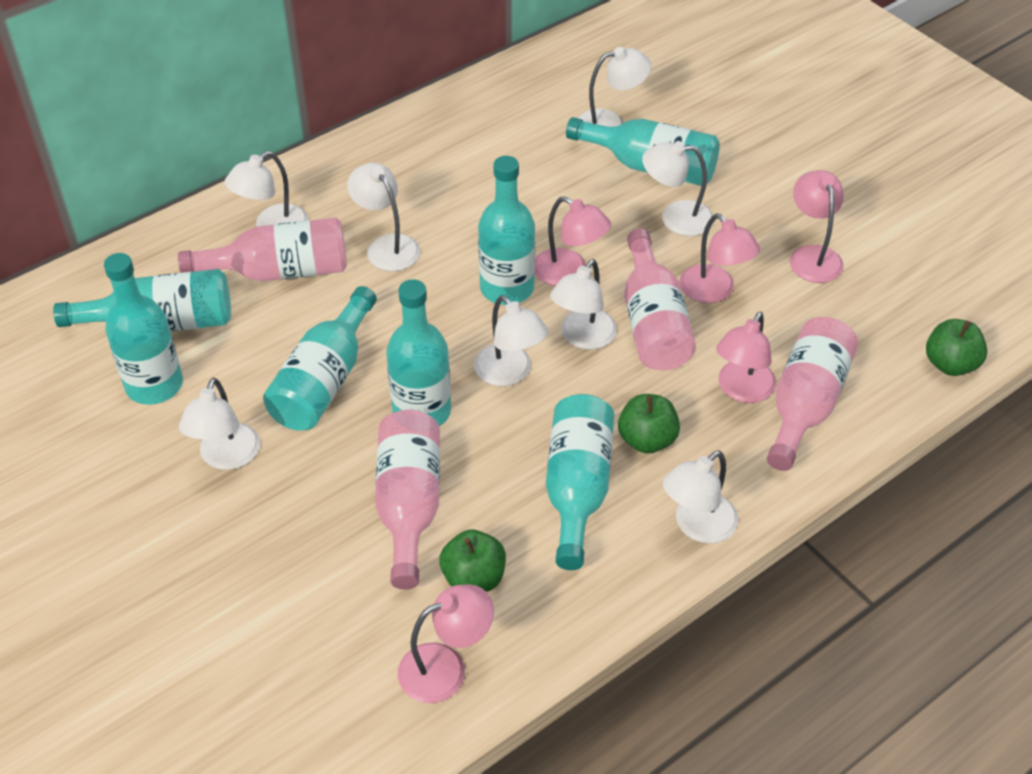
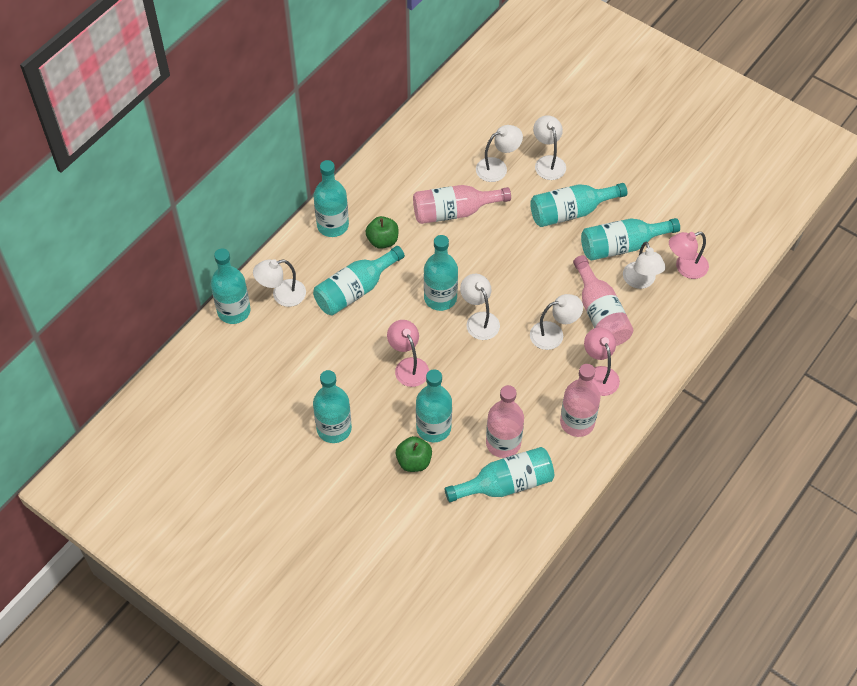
green apple: 3 -> 2
pink lamp: 5 -> 3
turquoise bottle: 7 -> 9
white lamp: 8 -> 6

